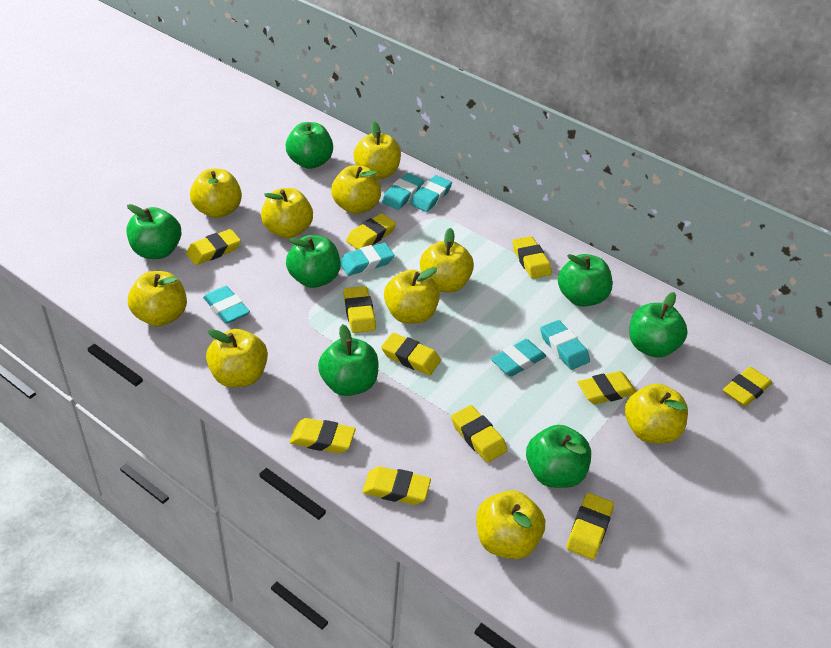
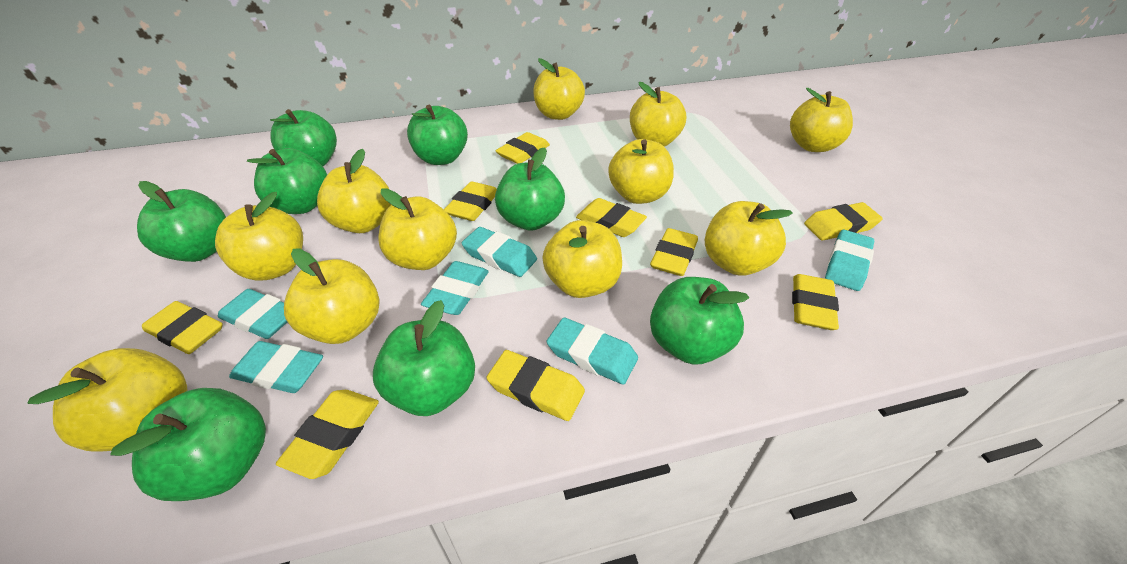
green apple: 7 -> 8
yellow apple: 10 -> 11
yellow eraser: 11 -> 9

